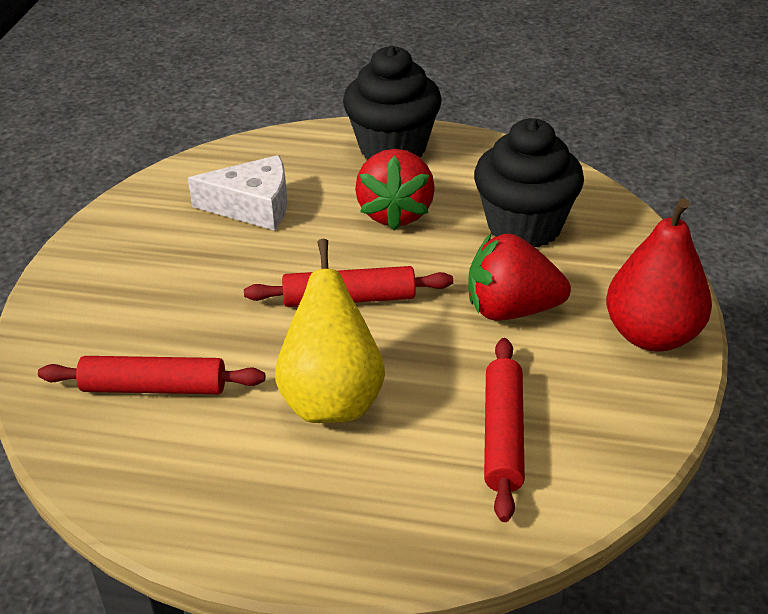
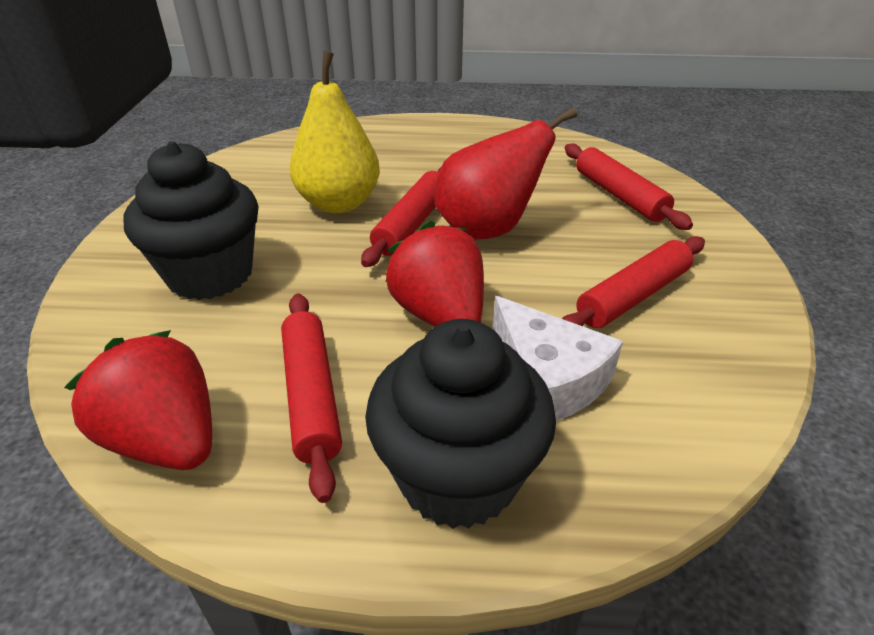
red rolling pin: 3 -> 4

